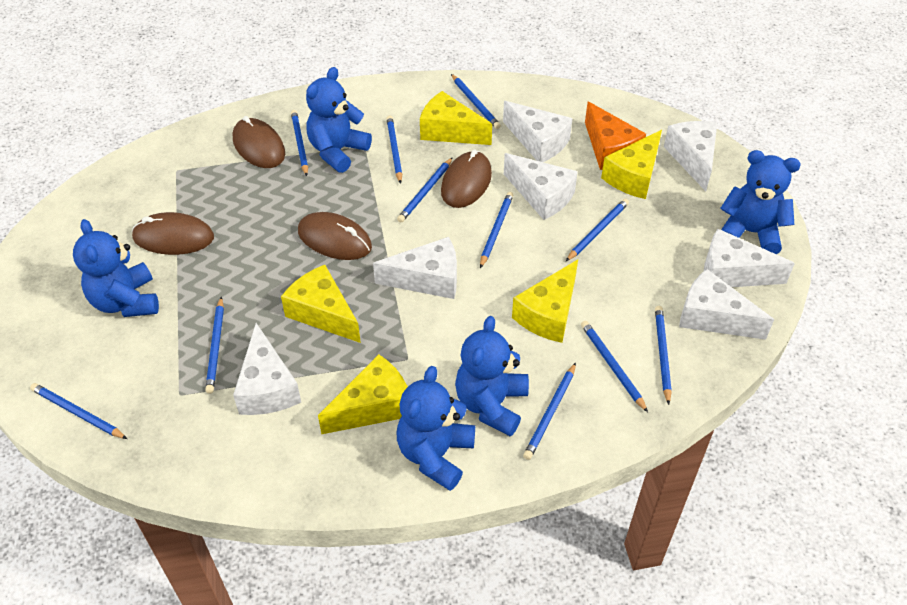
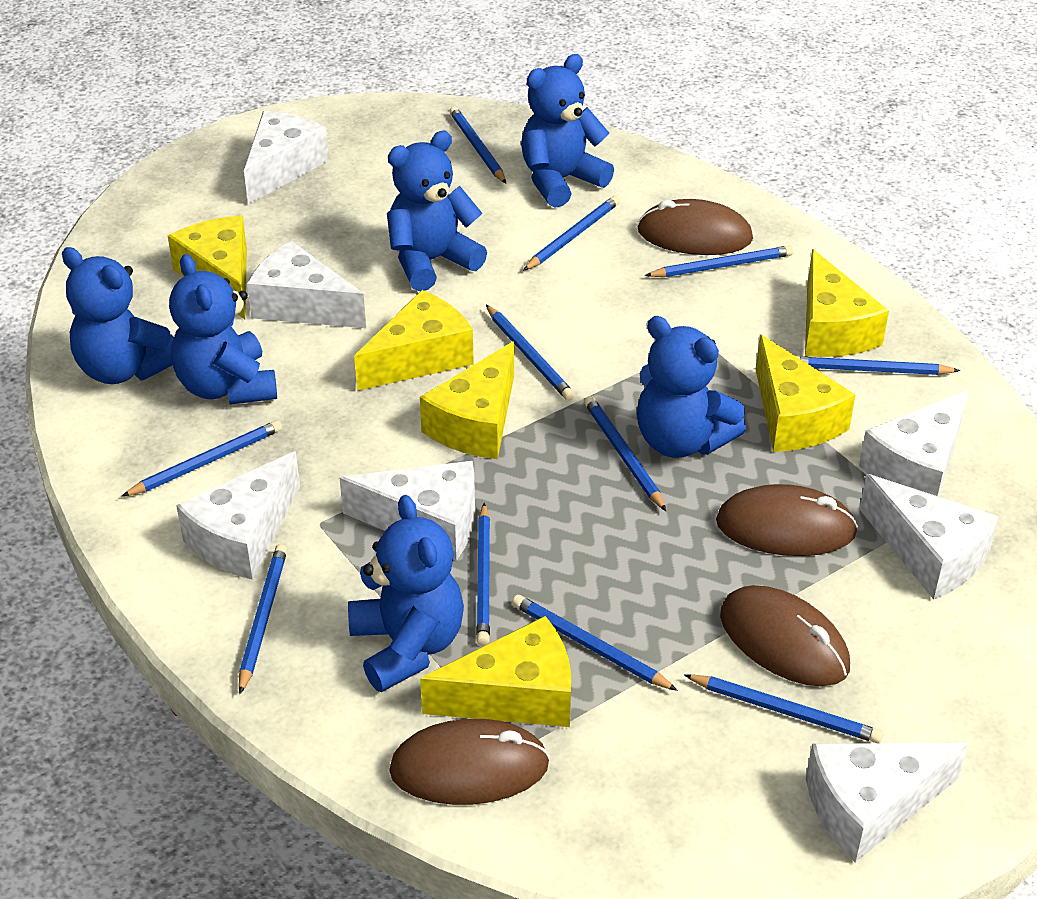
blue teddy bear: 5 -> 6
orange cheese: 1 -> 0
yellow cheese: 5 -> 6

